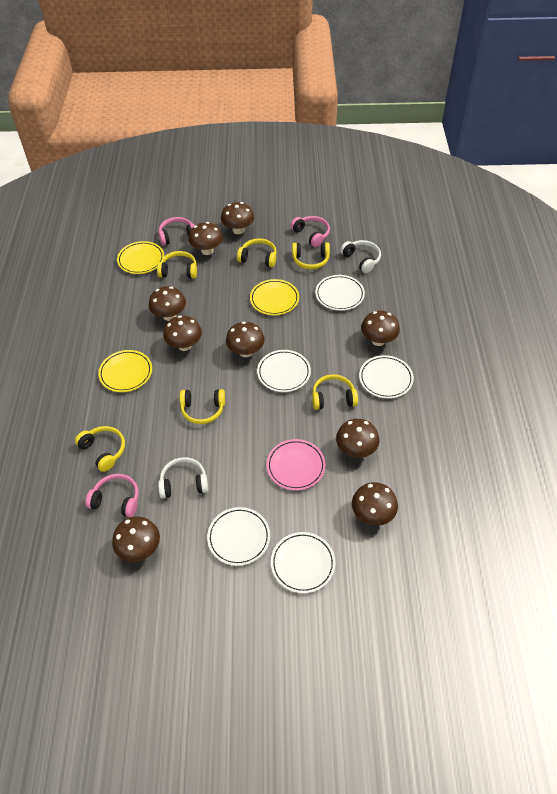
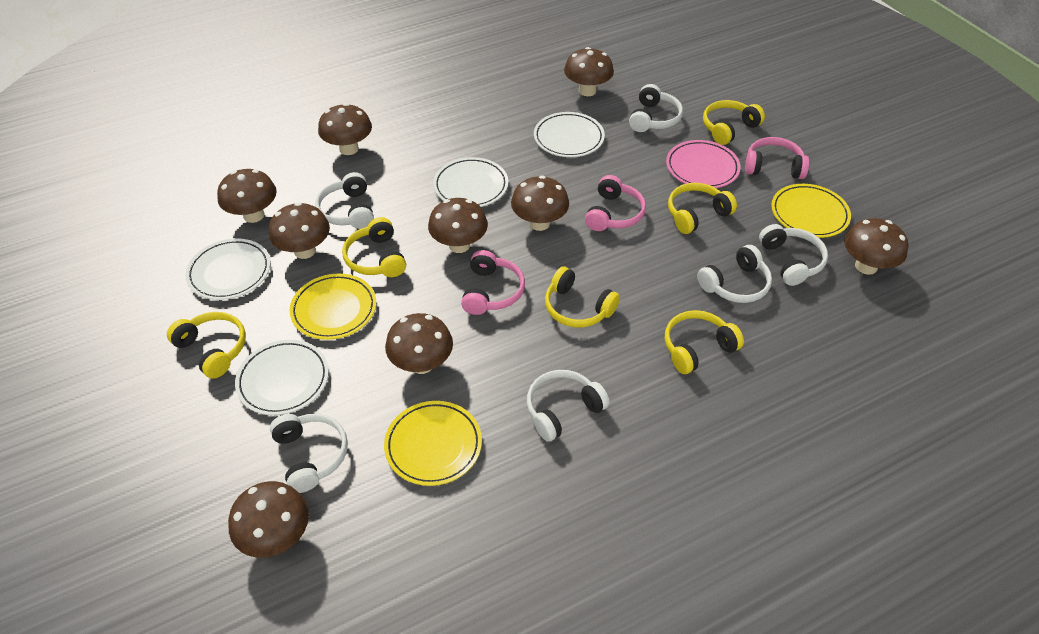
white headphones: 2 -> 6
white plate: 5 -> 4

